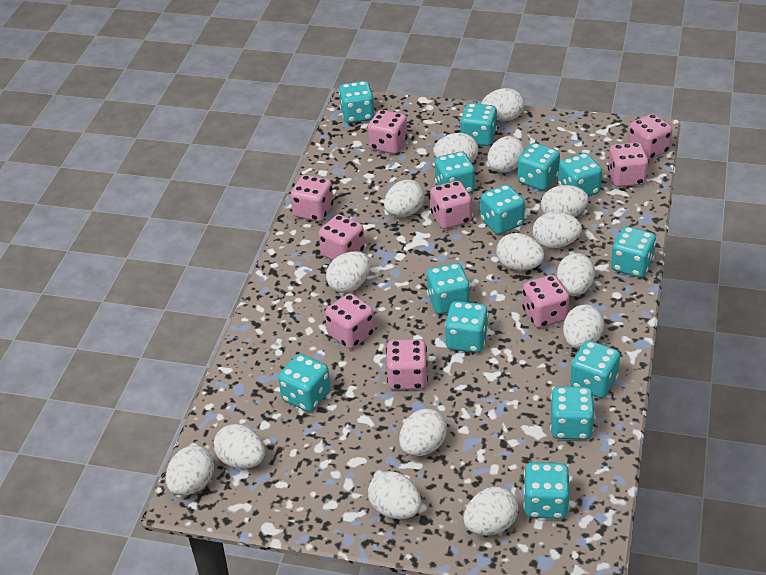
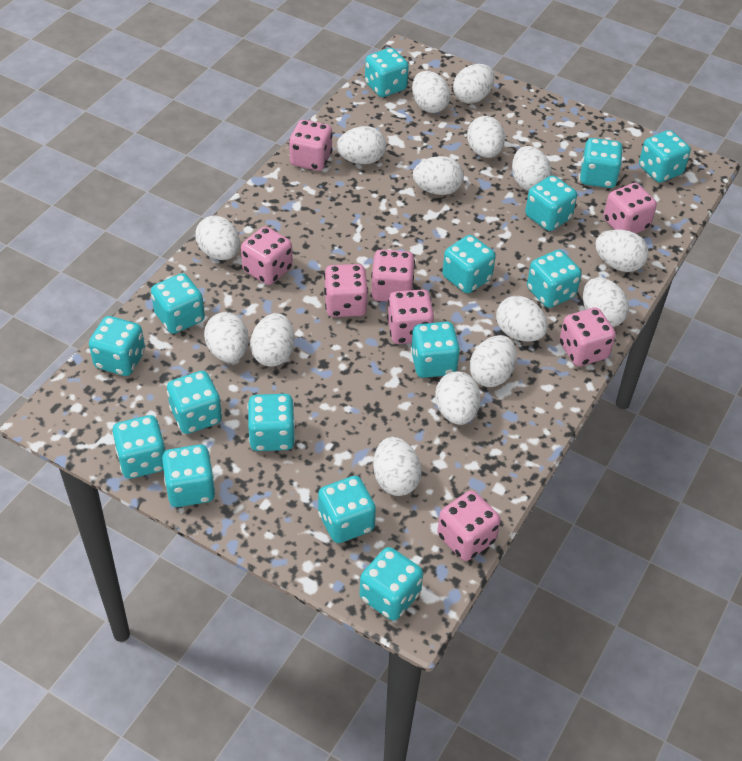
pink dice: 9 -> 8
turquoise dice: 13 -> 15

